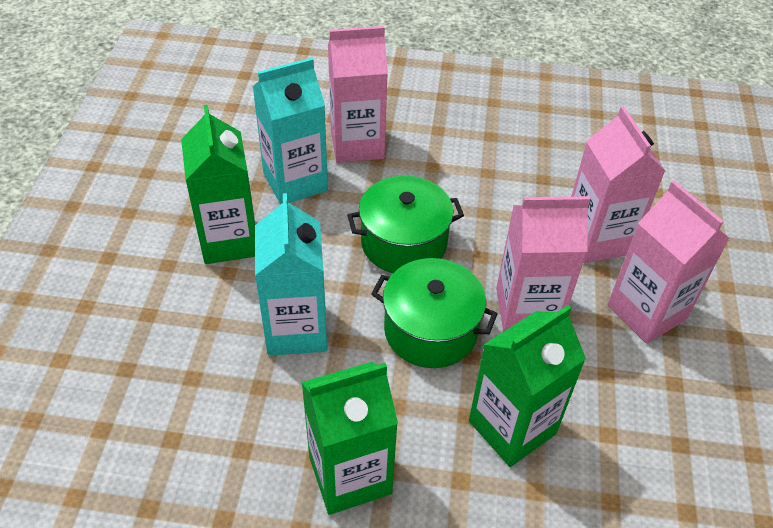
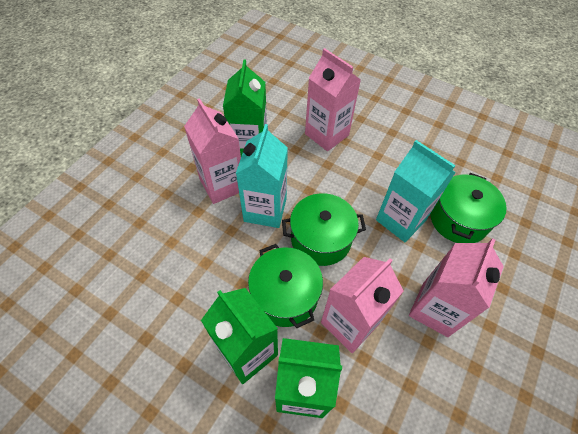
green pot: 2 -> 3

